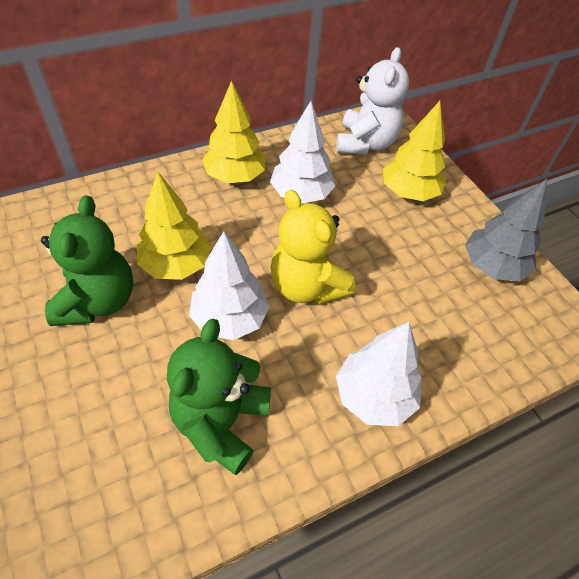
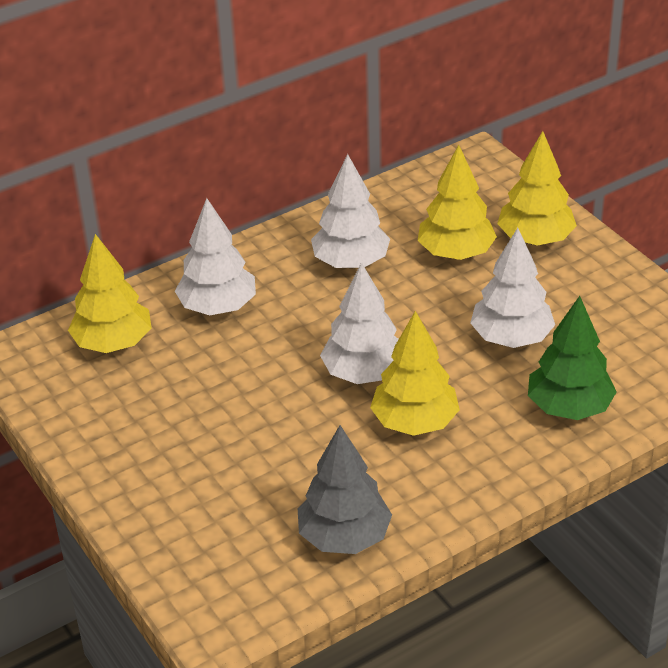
green teddy bear: 2 -> 0
green tree: 0 -> 1
white teddy bear: 1 -> 0
white tree: 3 -> 4
yellow teddy bear: 1 -> 0
yellow tree: 3 -> 4

